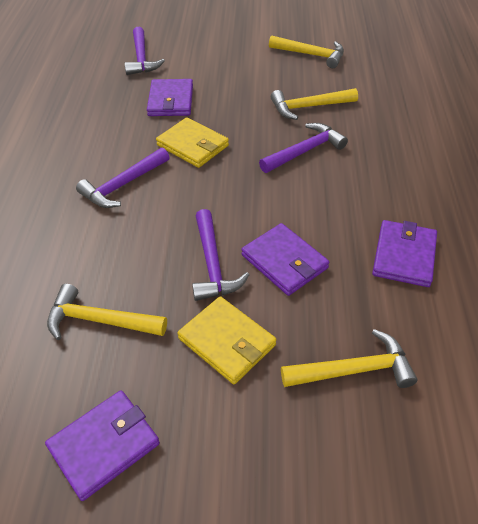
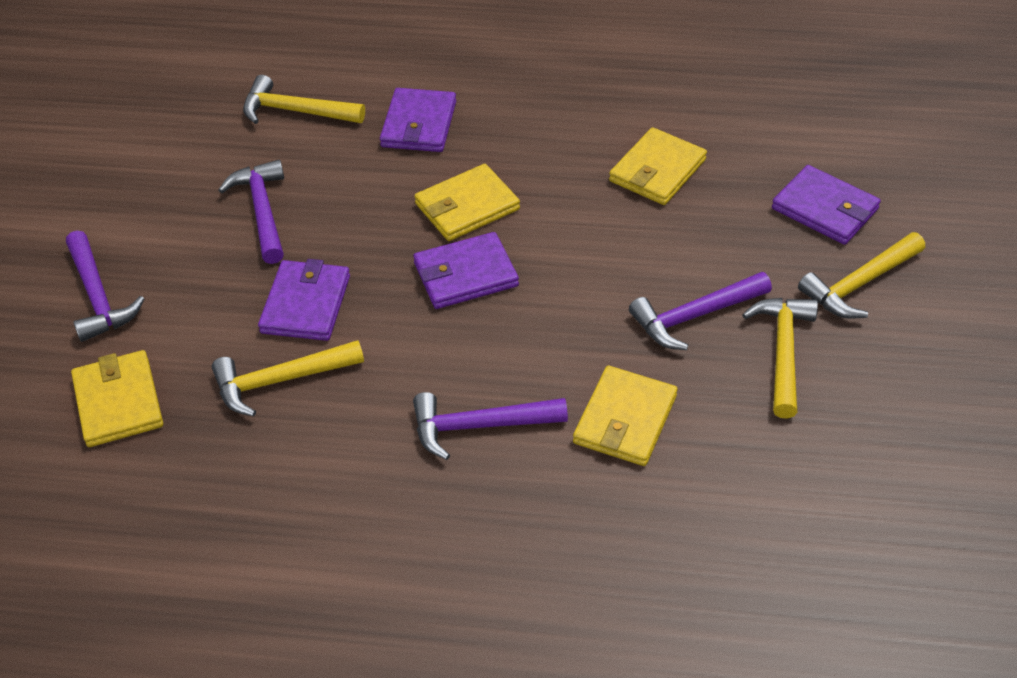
yellow wallet: 2 -> 4

